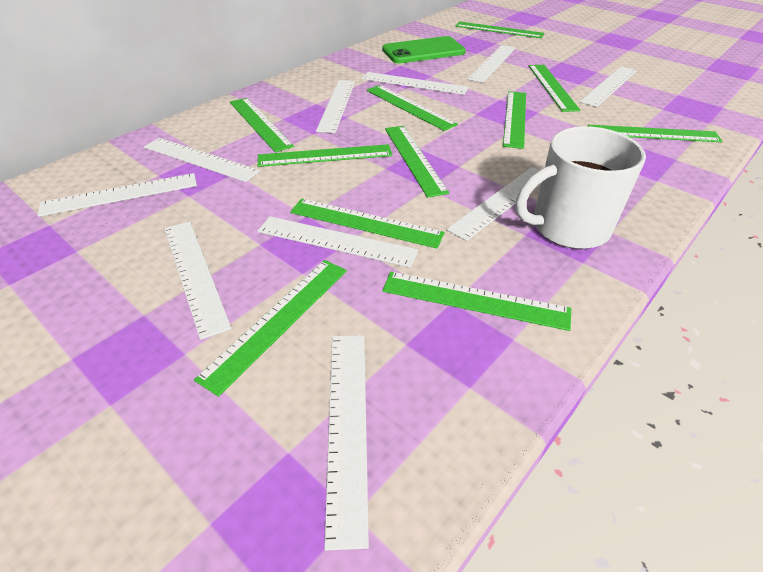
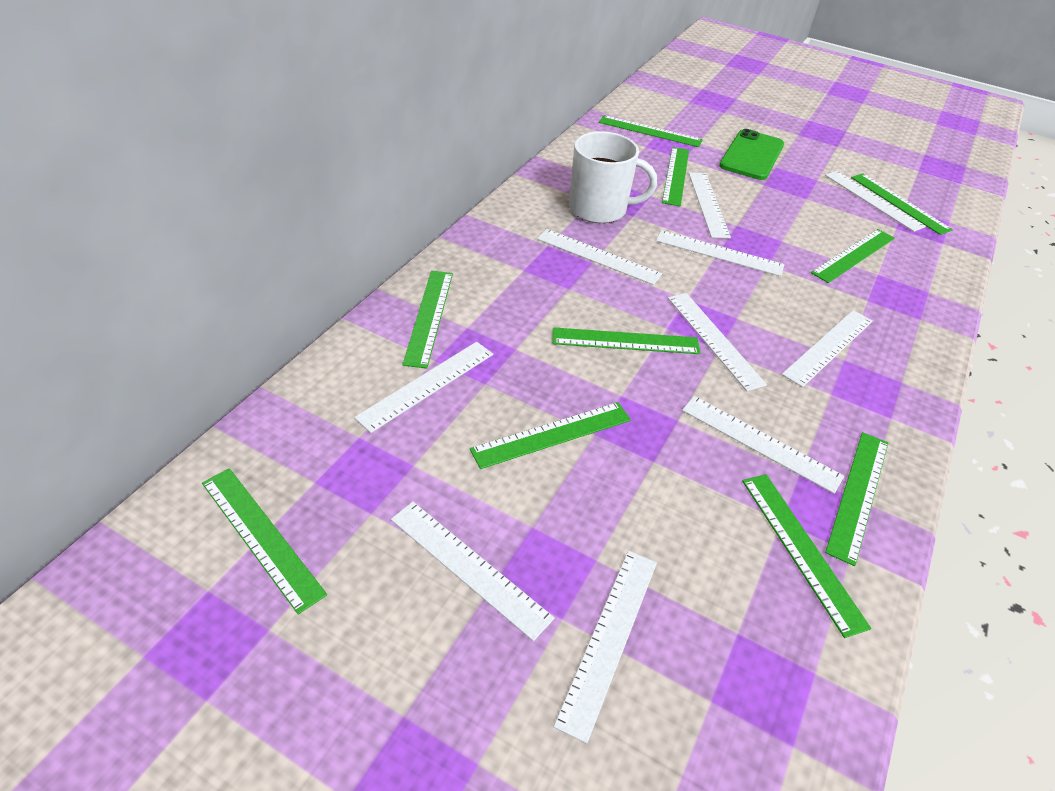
green ruler: 11 -> 10

